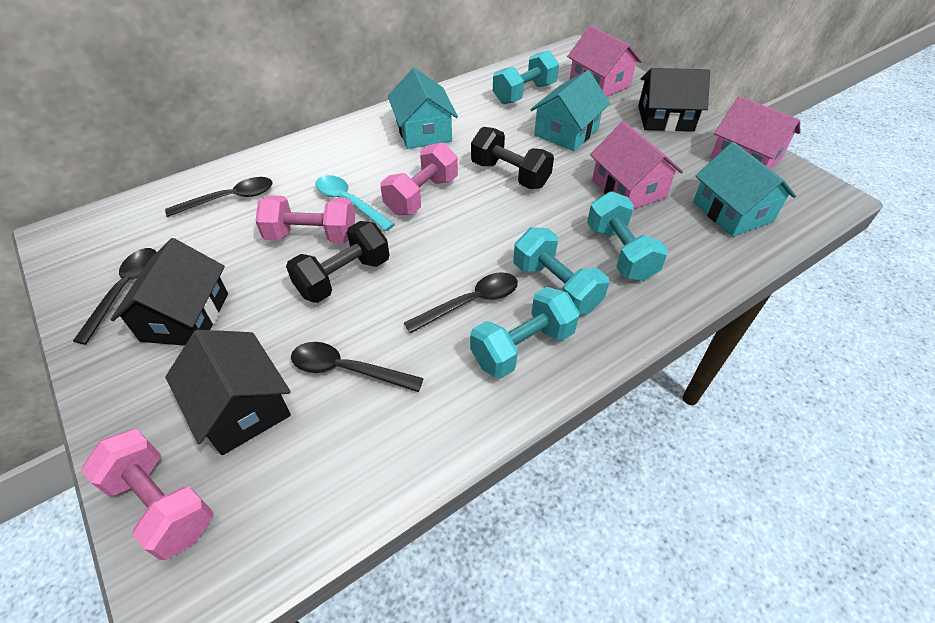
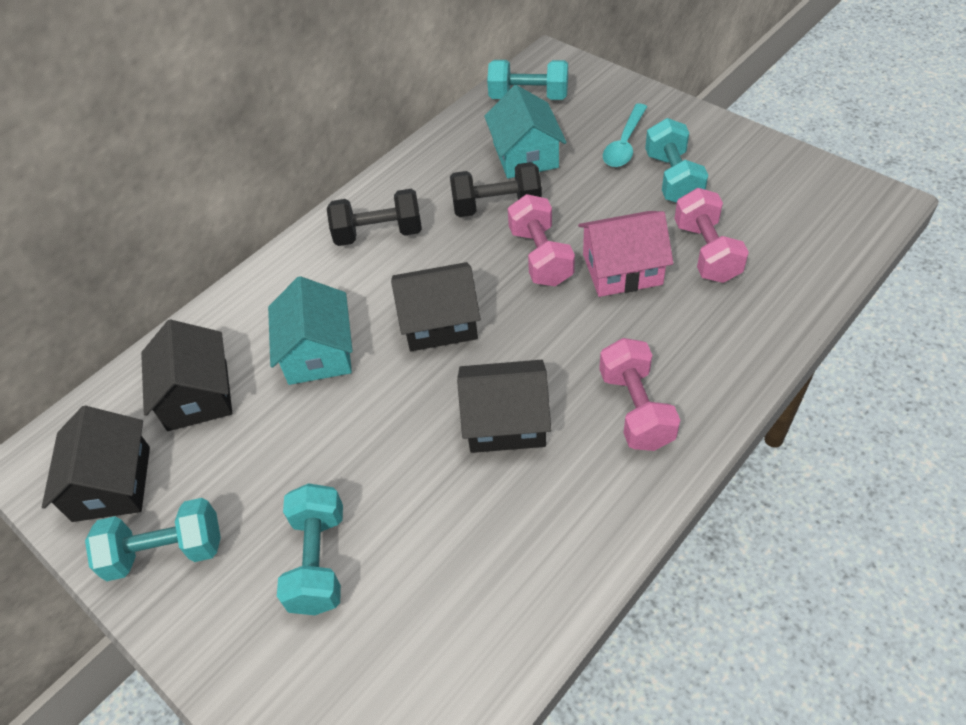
black house: 3 -> 4
black spoon: 4 -> 0
pink house: 3 -> 1
turquoise house: 3 -> 2

